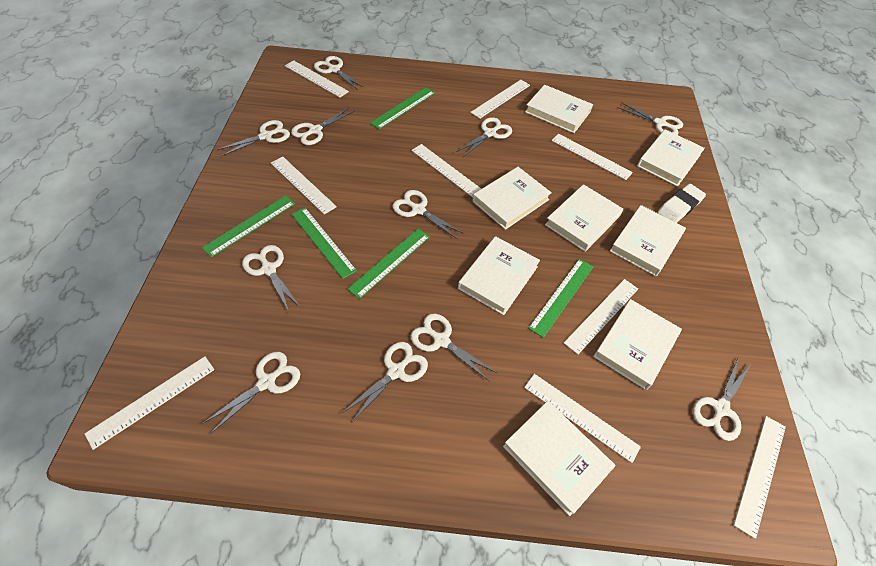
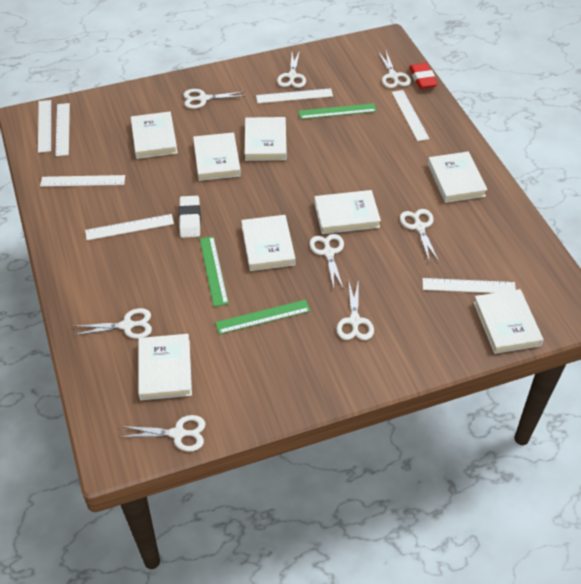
green ruler: 5 -> 3
red eraser: 0 -> 1
white ruler: 9 -> 7
white scissors: 11 -> 8

